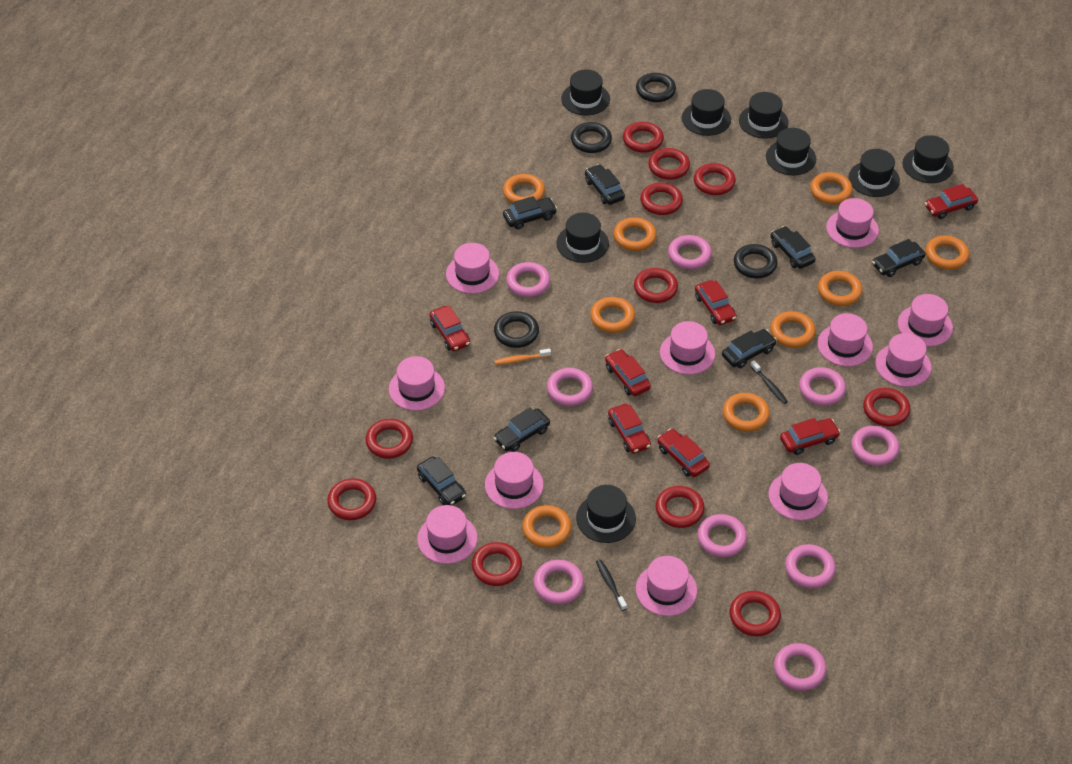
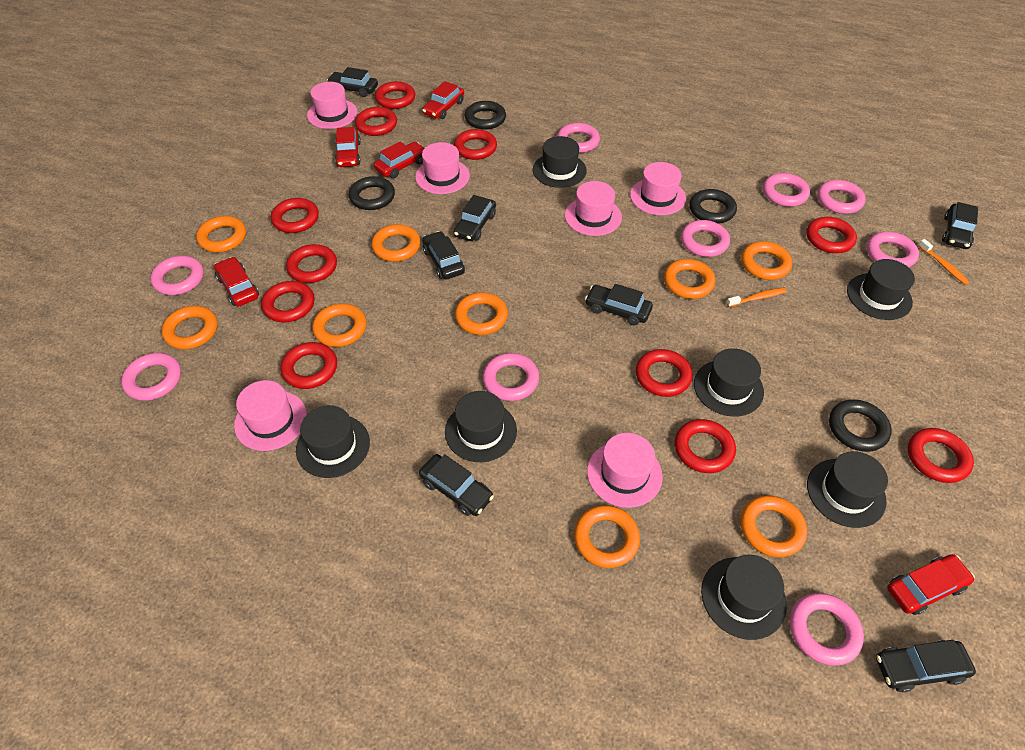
black hat: 8 -> 7
black toothbrush: 2 -> 0
orange toothbrush: 1 -> 2
pink hat: 11 -> 6
red car: 7 -> 5

